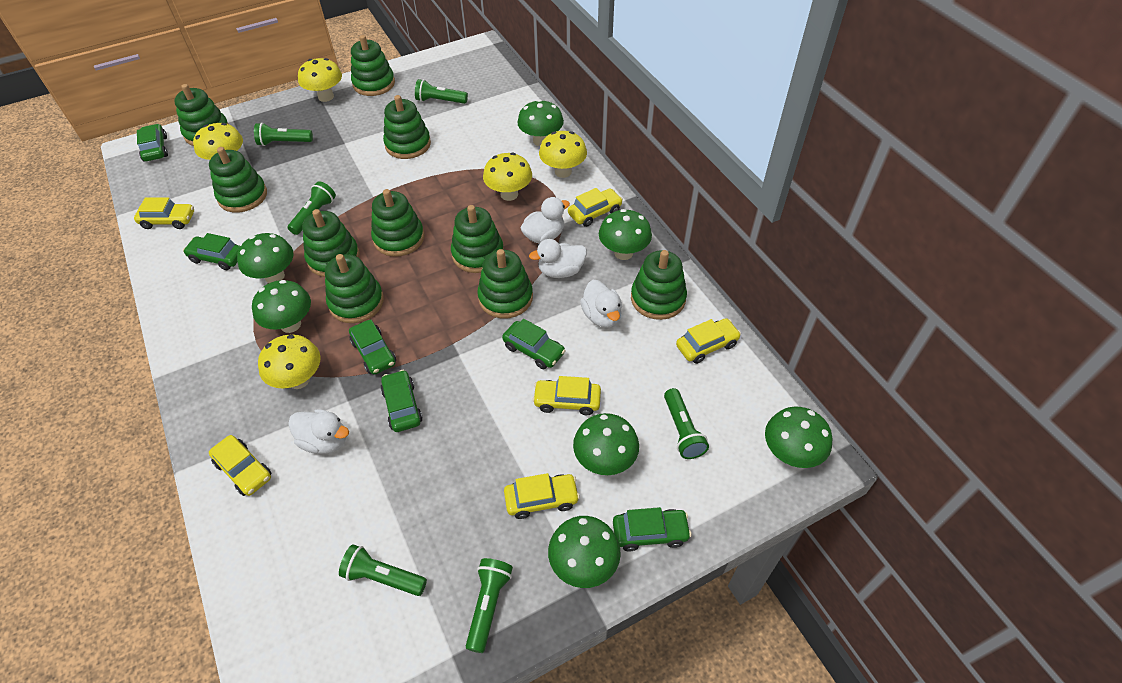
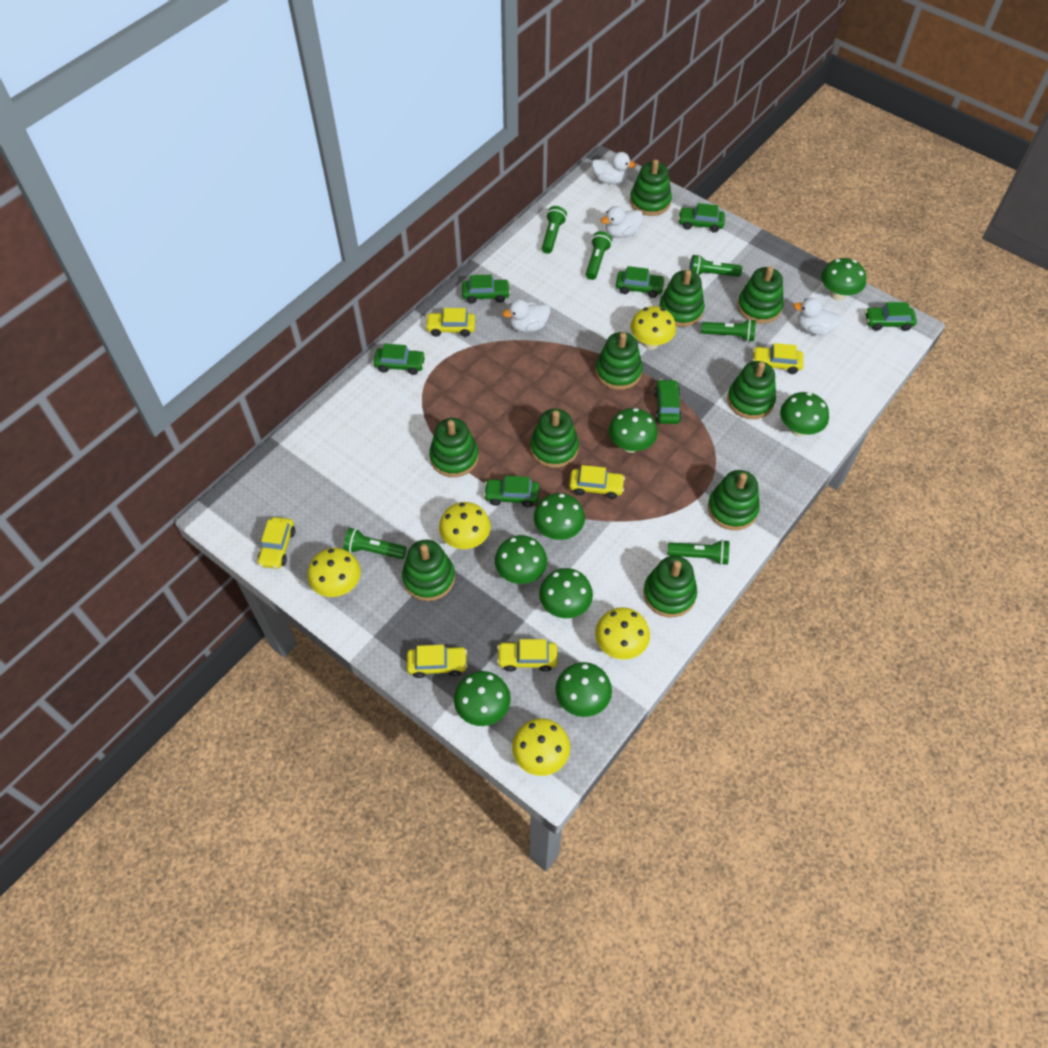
green car: 6 -> 7
green mushroom: 7 -> 8

